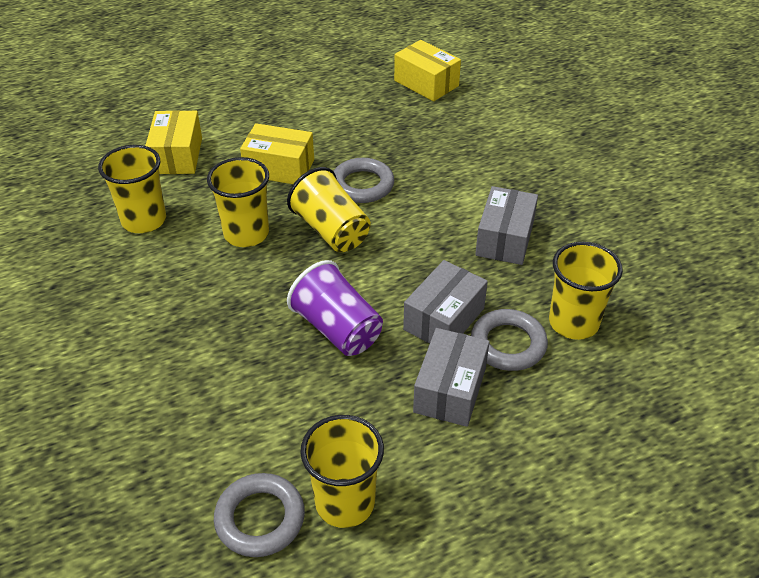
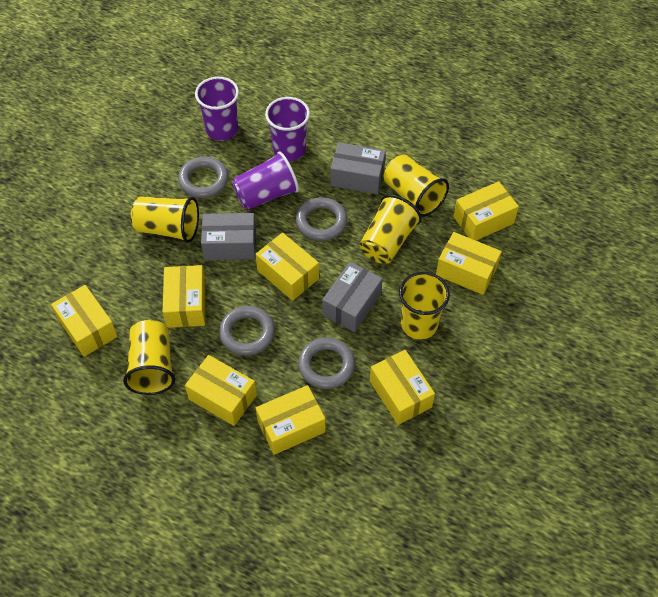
grey ring: 3 -> 4
purple cup: 1 -> 3
yellow box: 3 -> 8

